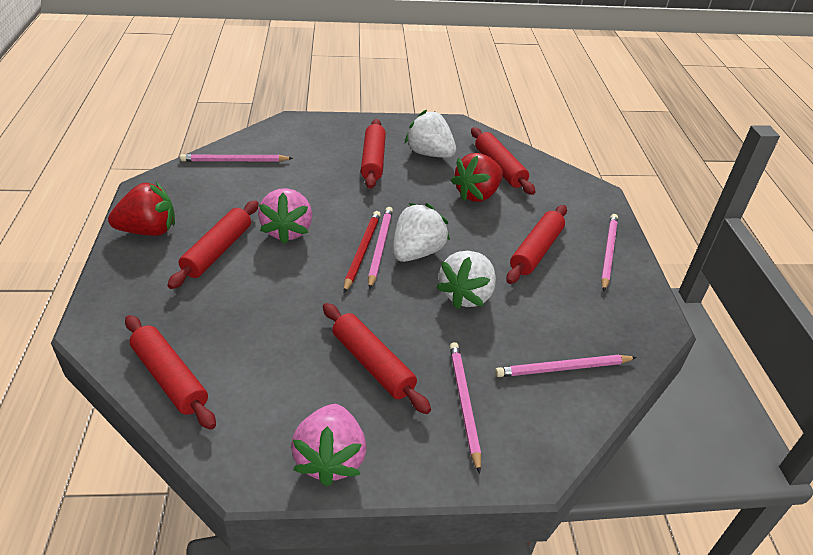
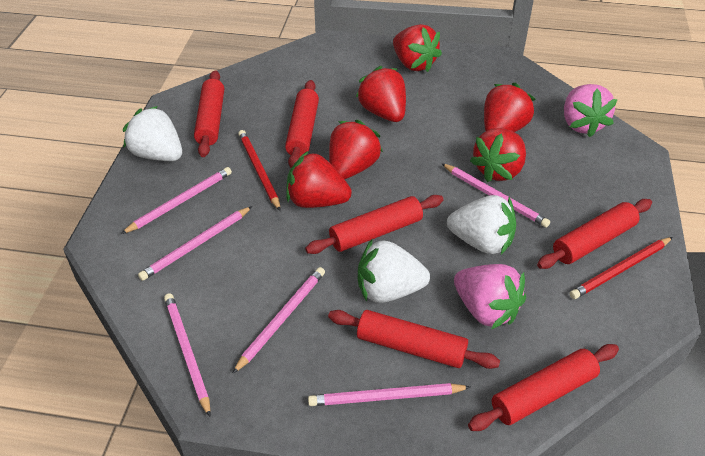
pink pencil: 5 -> 6
red pencil: 1 -> 2
red strawberry: 2 -> 6

